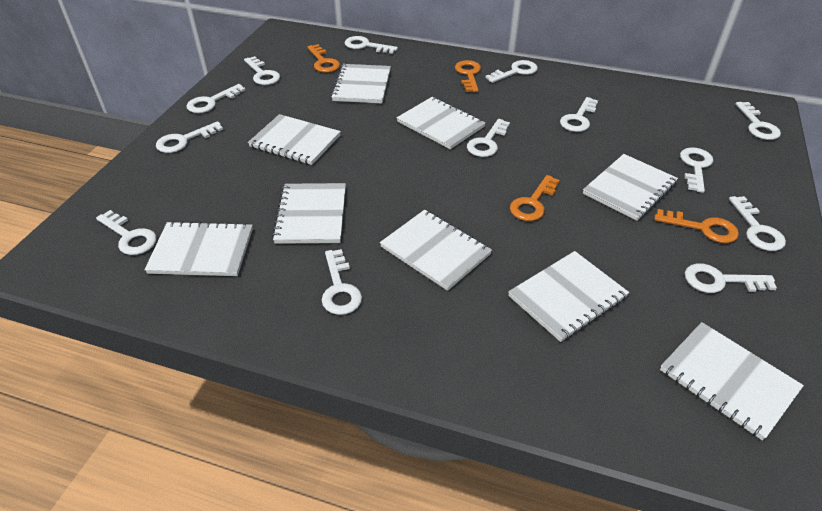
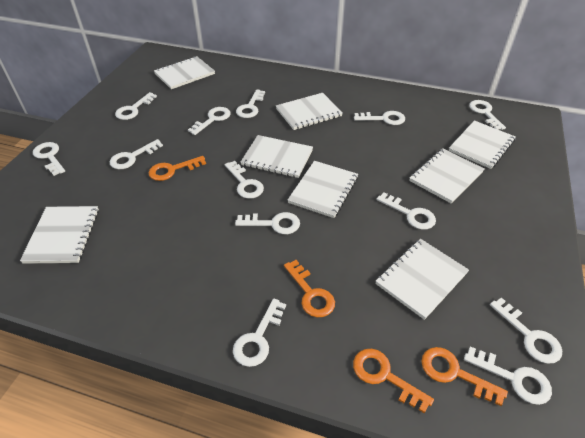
white notebook: 9 -> 8

